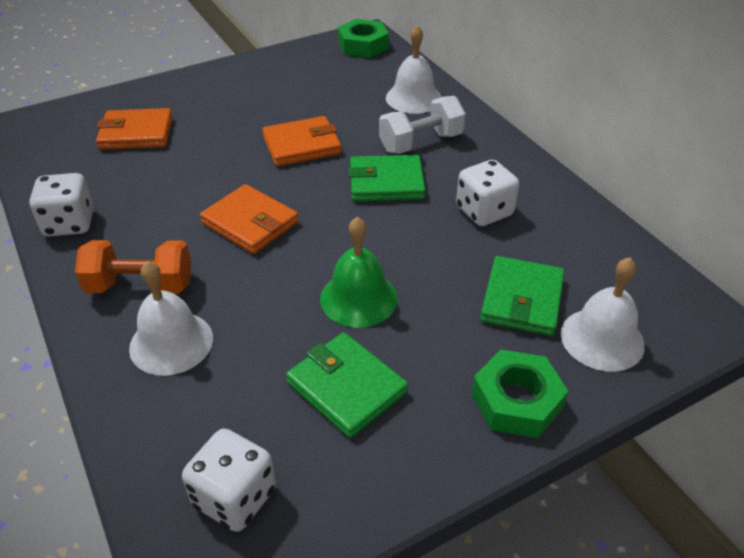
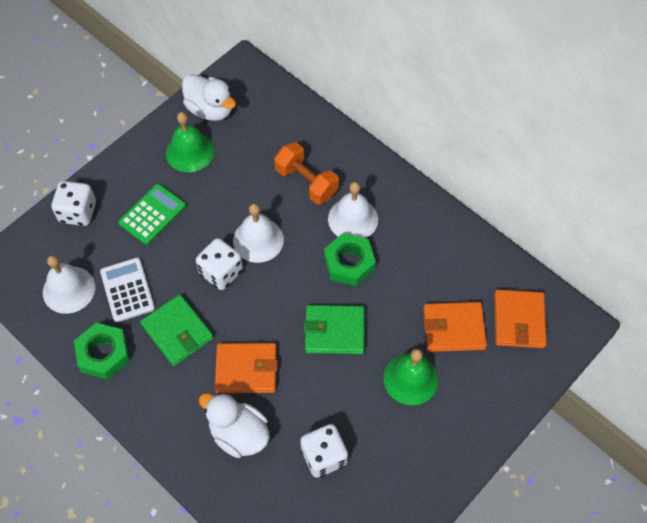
green bell: 1 -> 2
green calculator: 0 -> 1
green wallet: 3 -> 2
white calculator: 0 -> 1
white duck: 0 -> 2
white dumbbell: 1 -> 0

